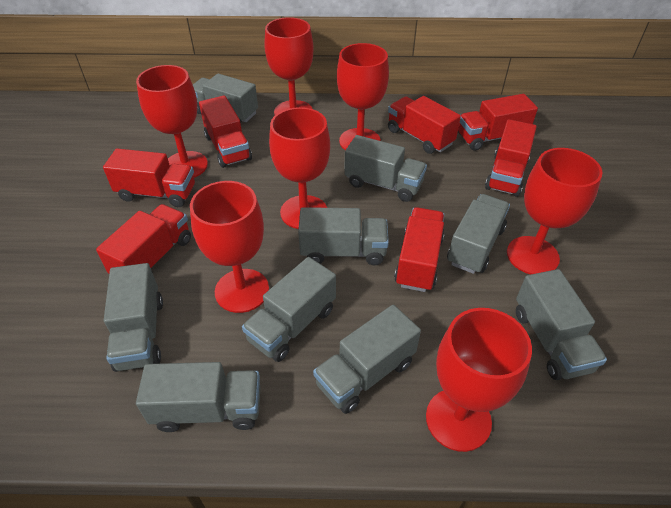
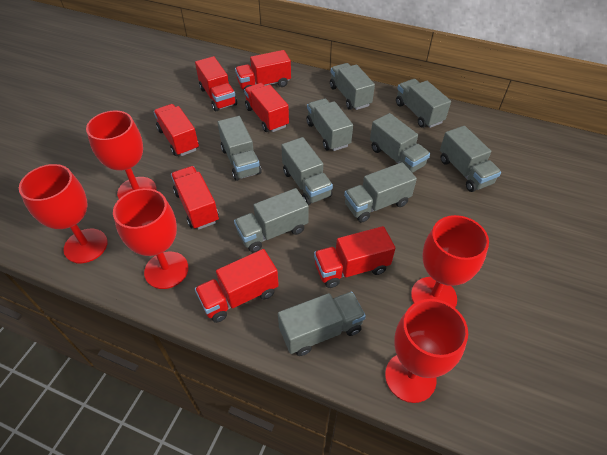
grey truck: 9 -> 10
red goblet: 7 -> 5

